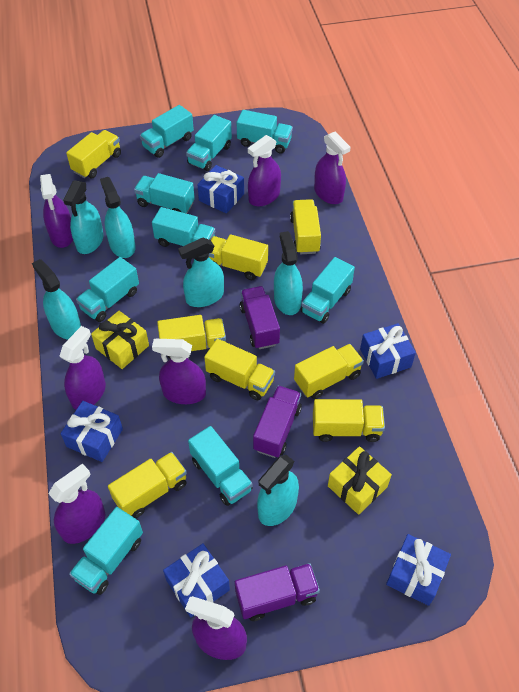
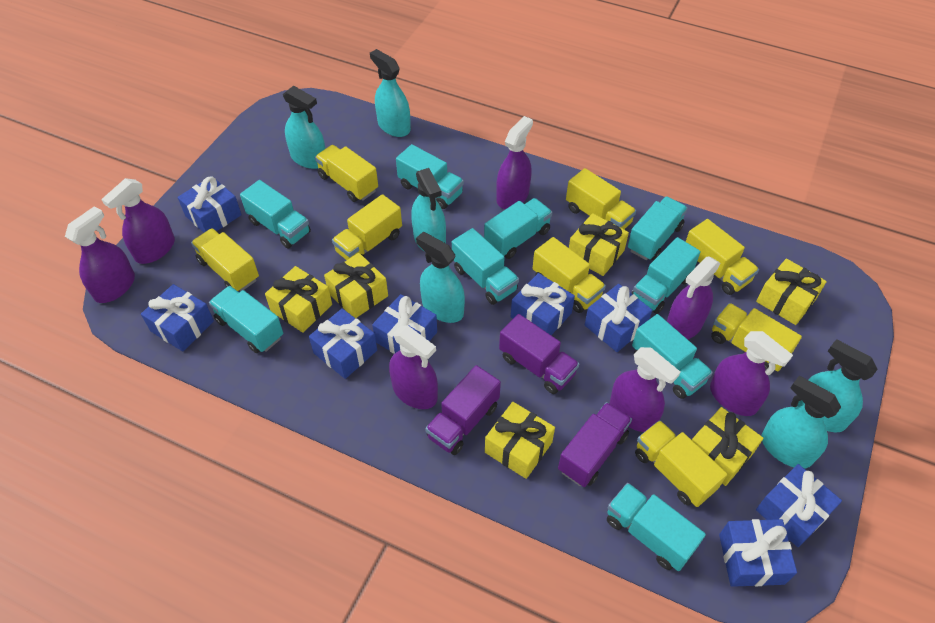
blue gift: 5 -> 8
yellow gift: 2 -> 6

